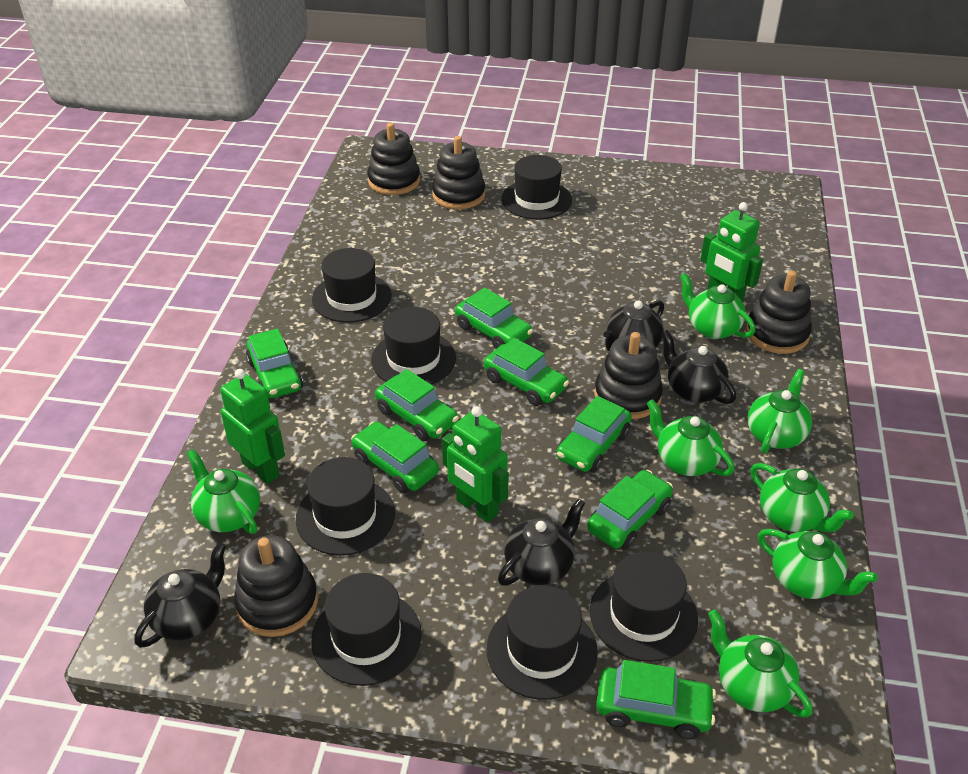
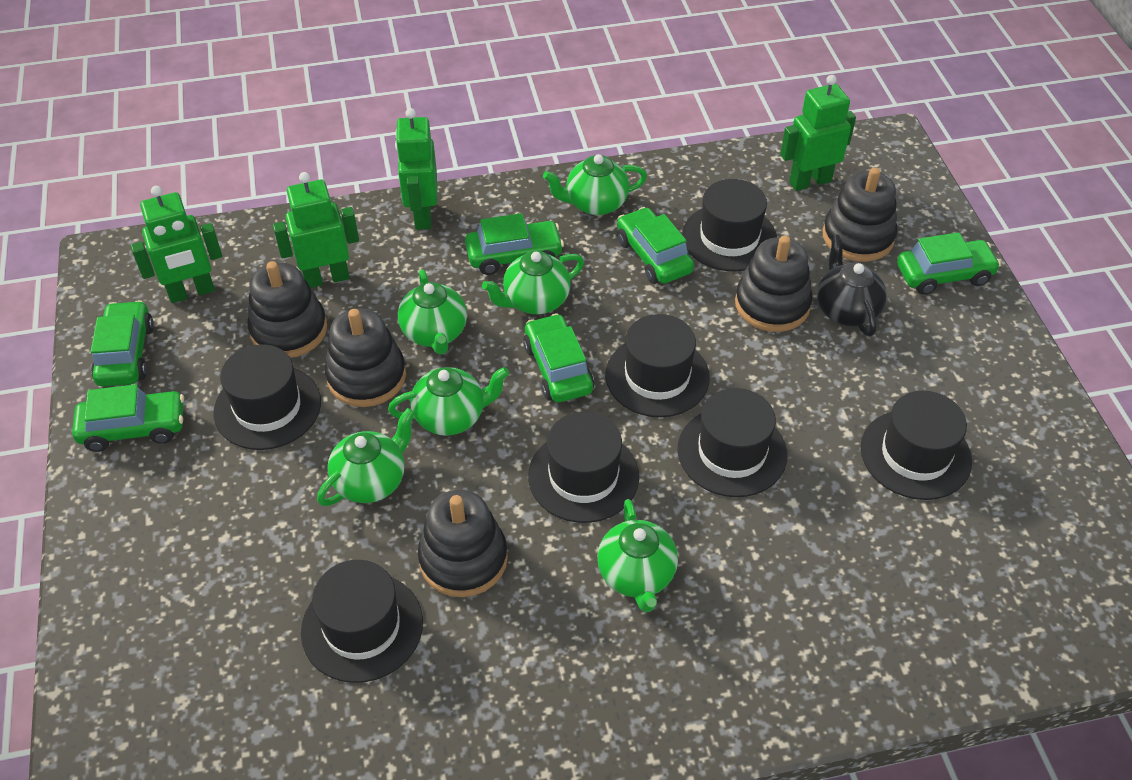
black teapot: 4 -> 1
green car: 8 -> 6
green robot: 3 -> 4
green teapot: 7 -> 6

